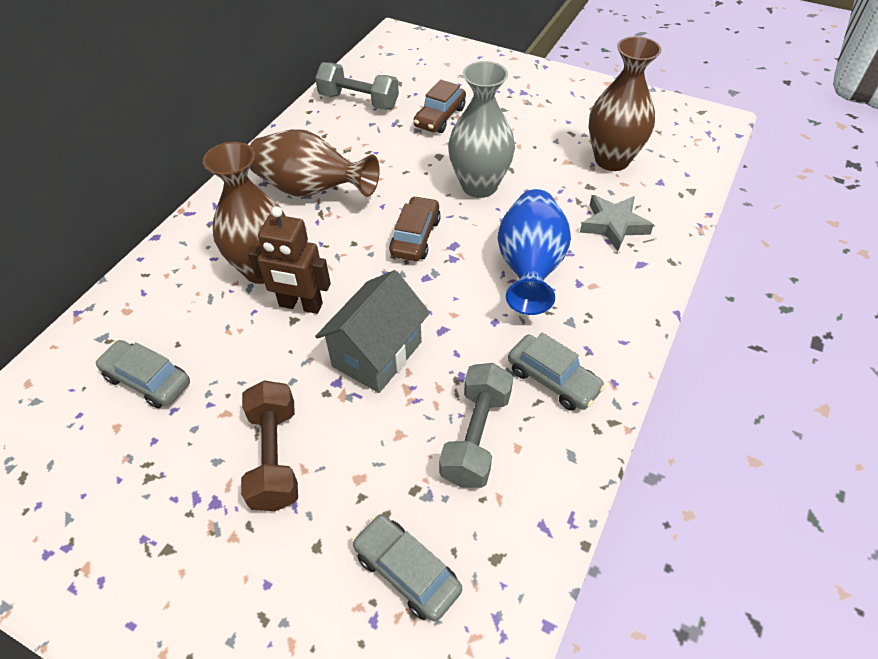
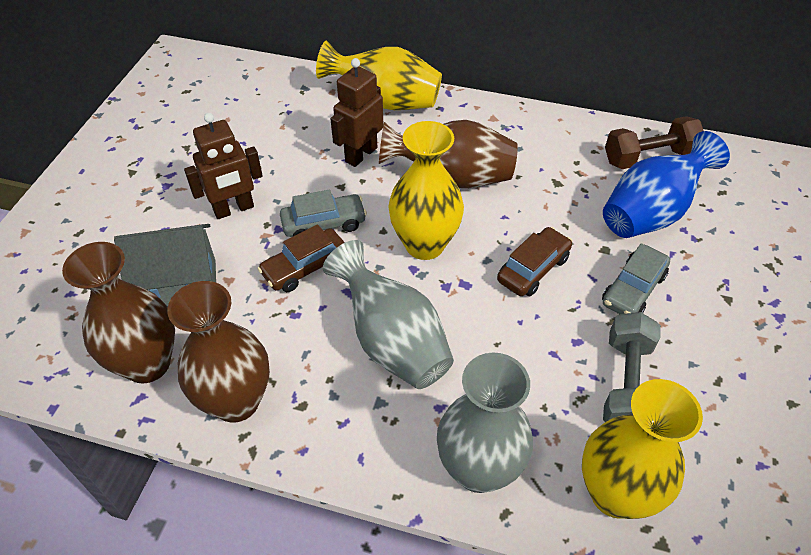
brown robot: 1 -> 2
grey car: 3 -> 2
grey dumbbell: 2 -> 1
grey star: 1 -> 0
grey vase: 1 -> 2
yellow vase: 0 -> 3

